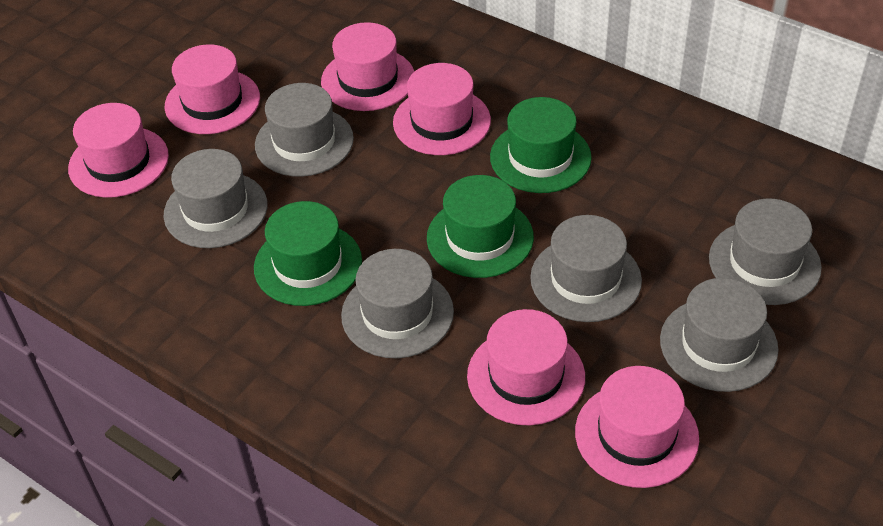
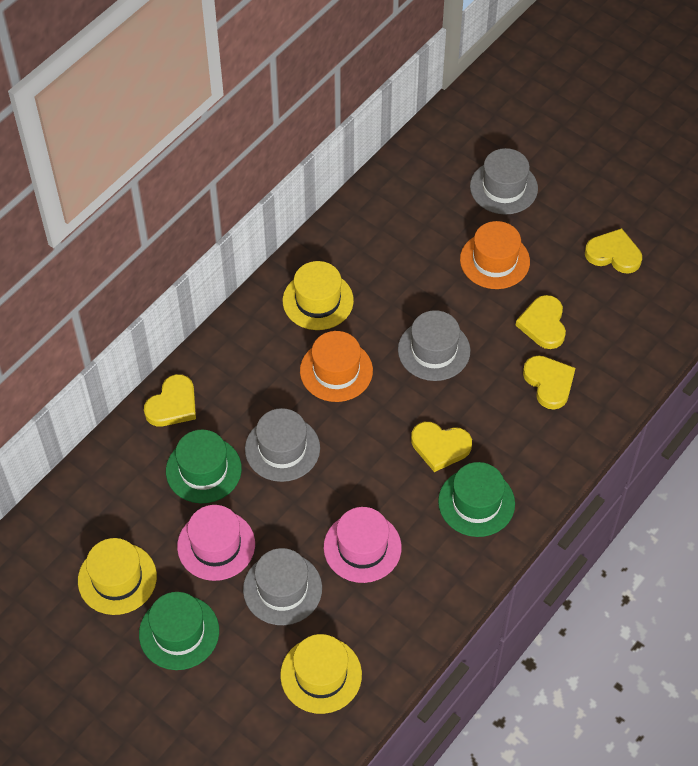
grey hat: 6 -> 4
orange hat: 0 -> 2
pink hat: 6 -> 2
yellow hat: 0 -> 3
yellow heart: 0 -> 5

